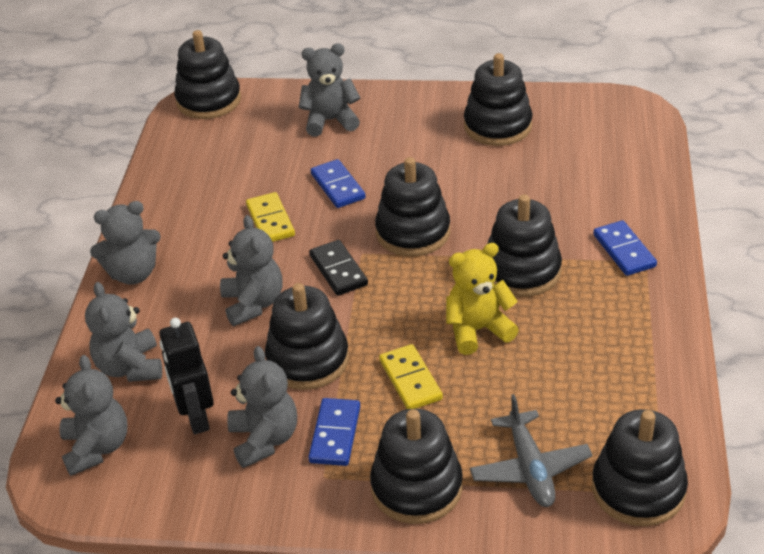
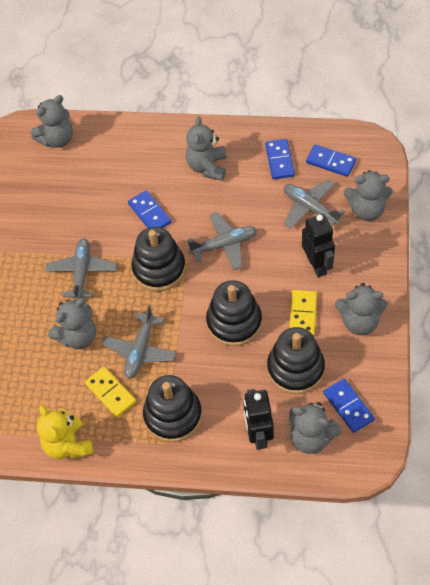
black domino: 1 -> 0
black robot: 1 -> 2
black stacking toy: 7 -> 4
blue domino: 3 -> 4
grey plane: 1 -> 4

